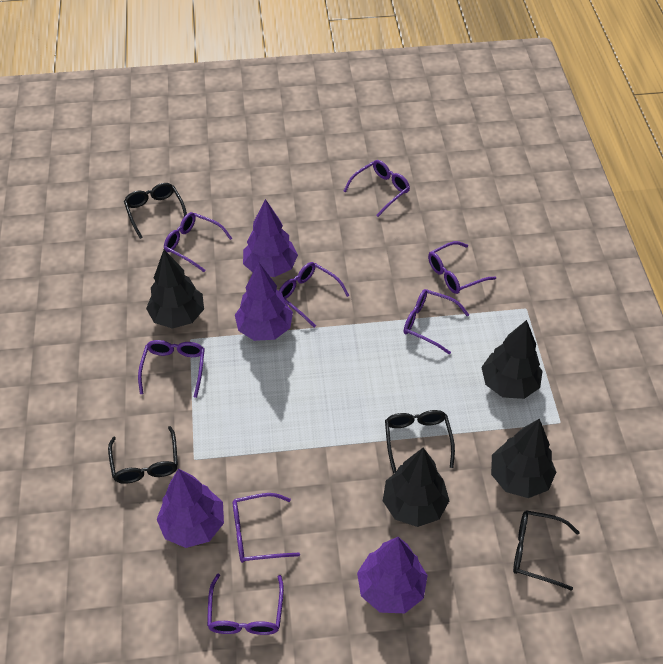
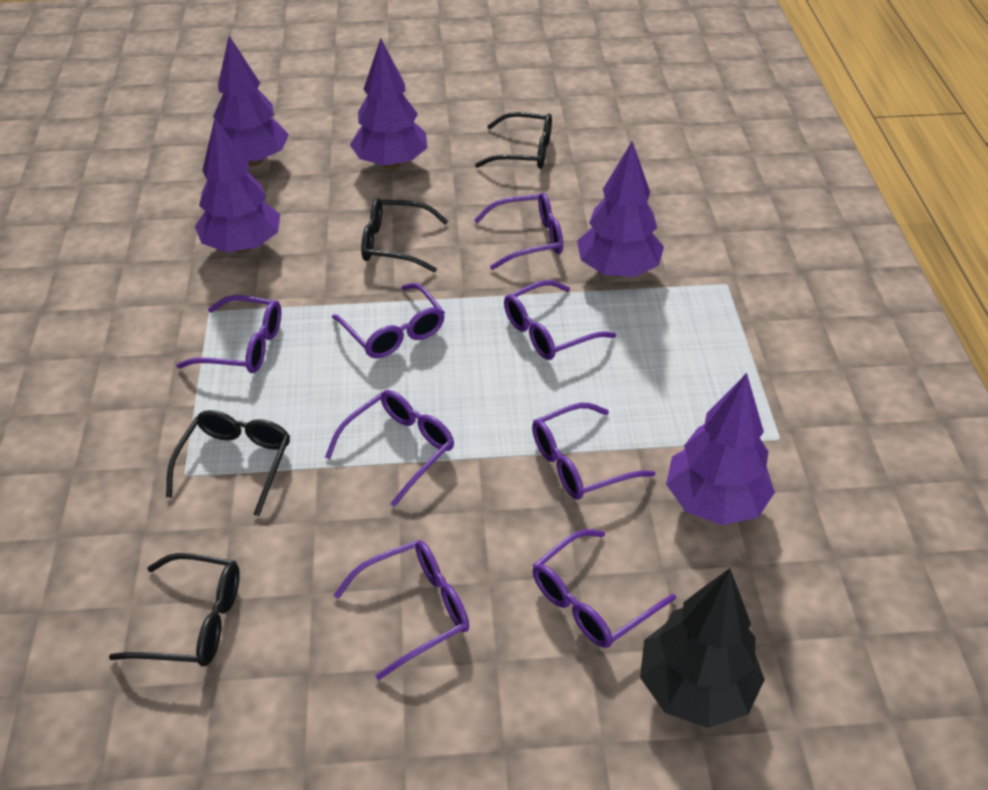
black tree: 4 -> 1
purple tree: 4 -> 5

